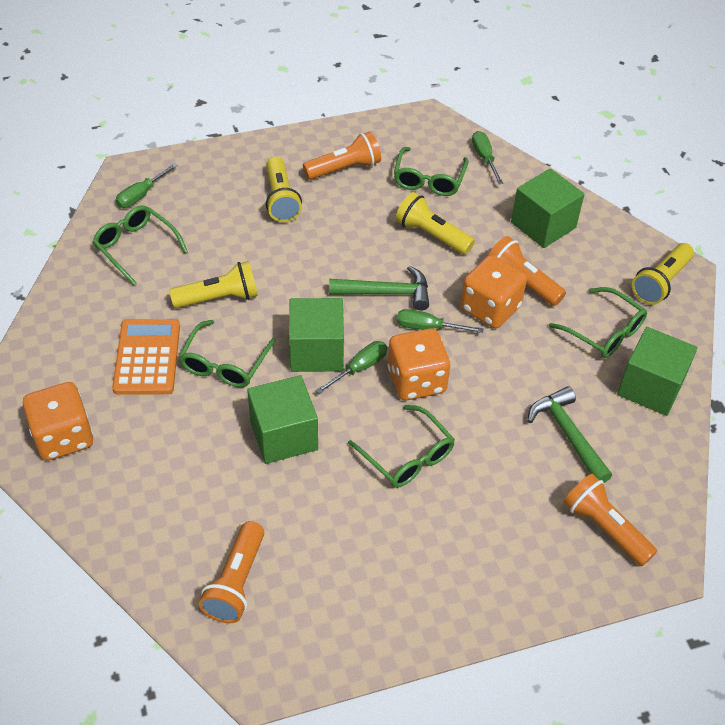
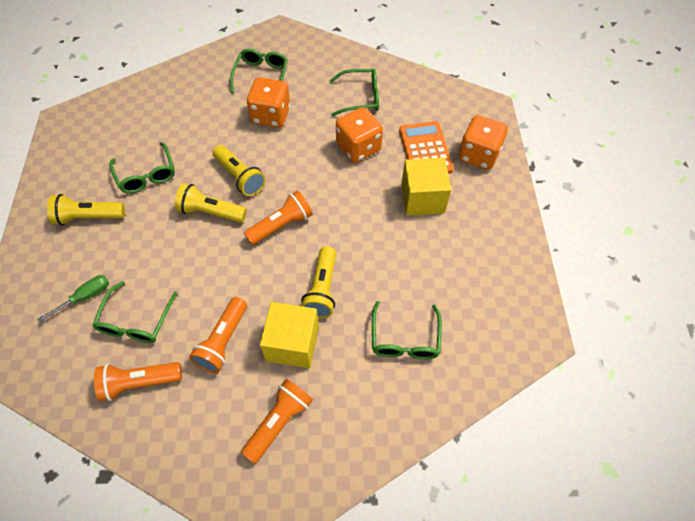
green cube: 4 -> 0
green hammer: 2 -> 0
green screwdriver: 4 -> 1
yellow cube: 0 -> 2

